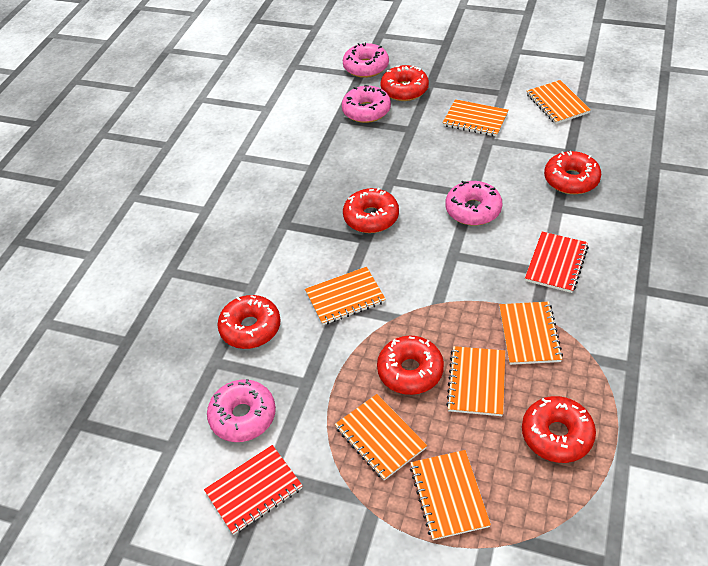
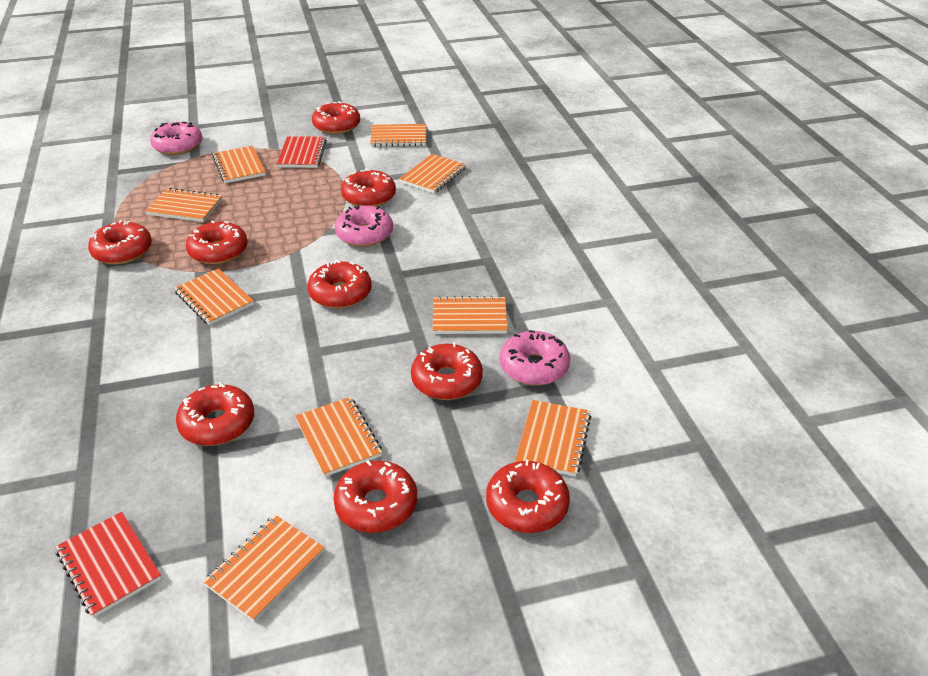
orange notebook: 7 -> 9
pink donut: 4 -> 3
red donut: 6 -> 9

